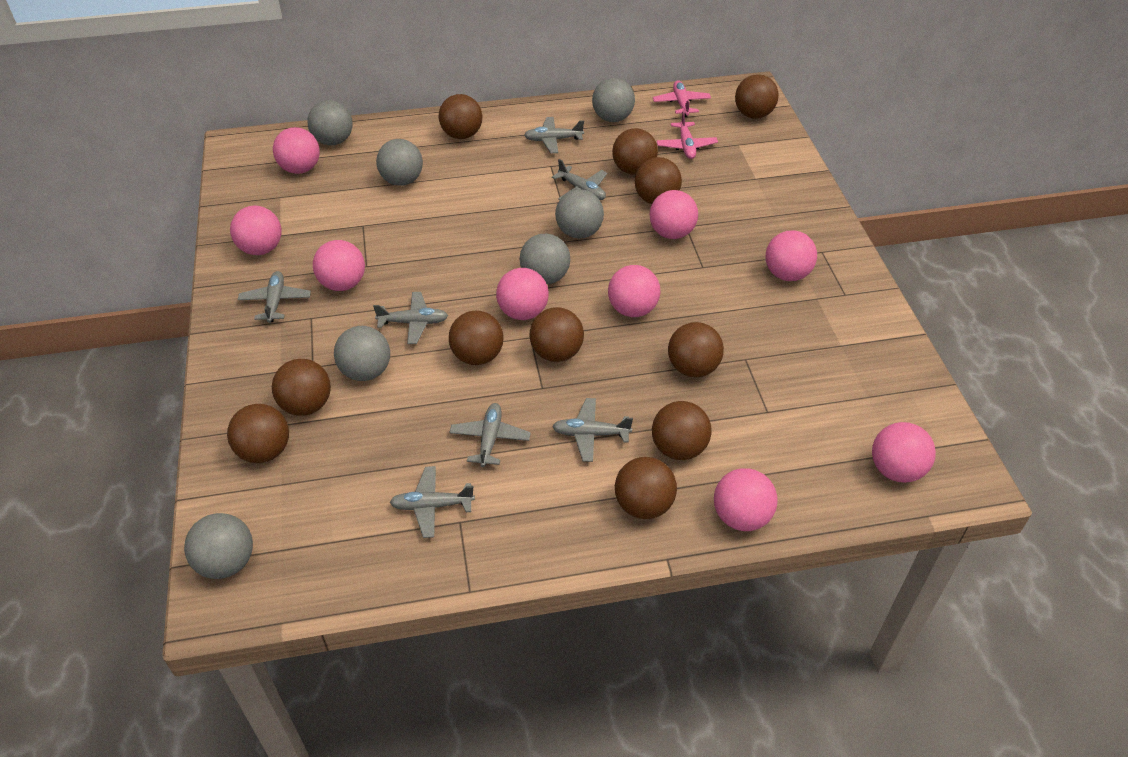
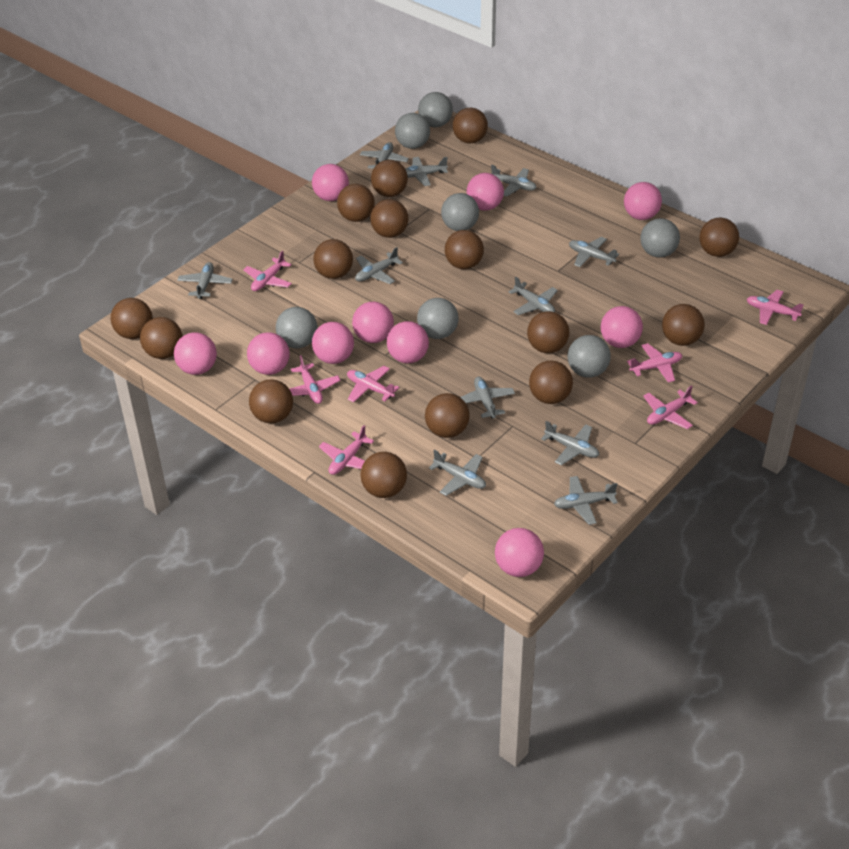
brown ball: 11 -> 15
grey plane: 7 -> 11
pink ball: 9 -> 10
pink plane: 2 -> 7

